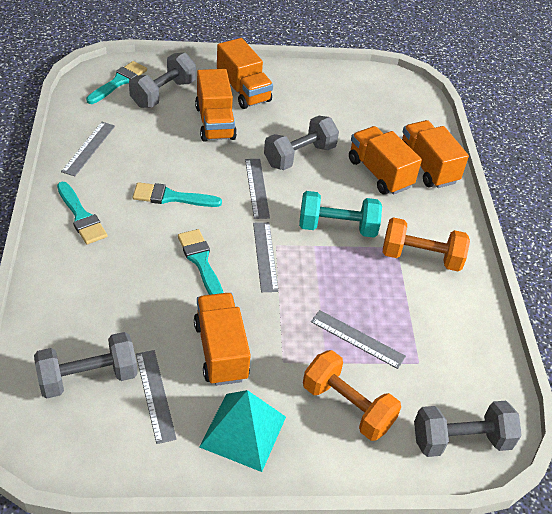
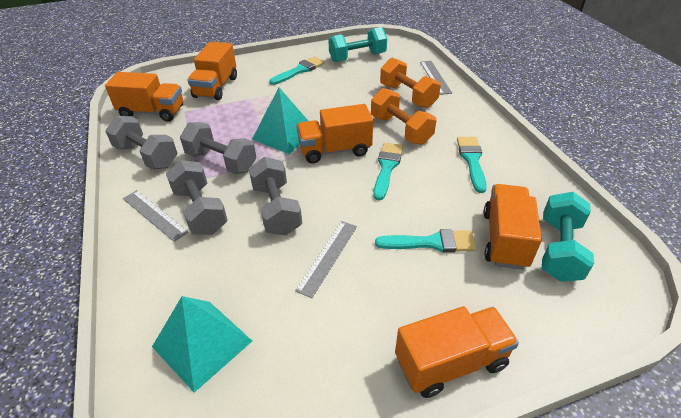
grey ruler: 5 -> 3
turquoise dumbbell: 1 -> 2
turquoise pyramid: 1 -> 2

